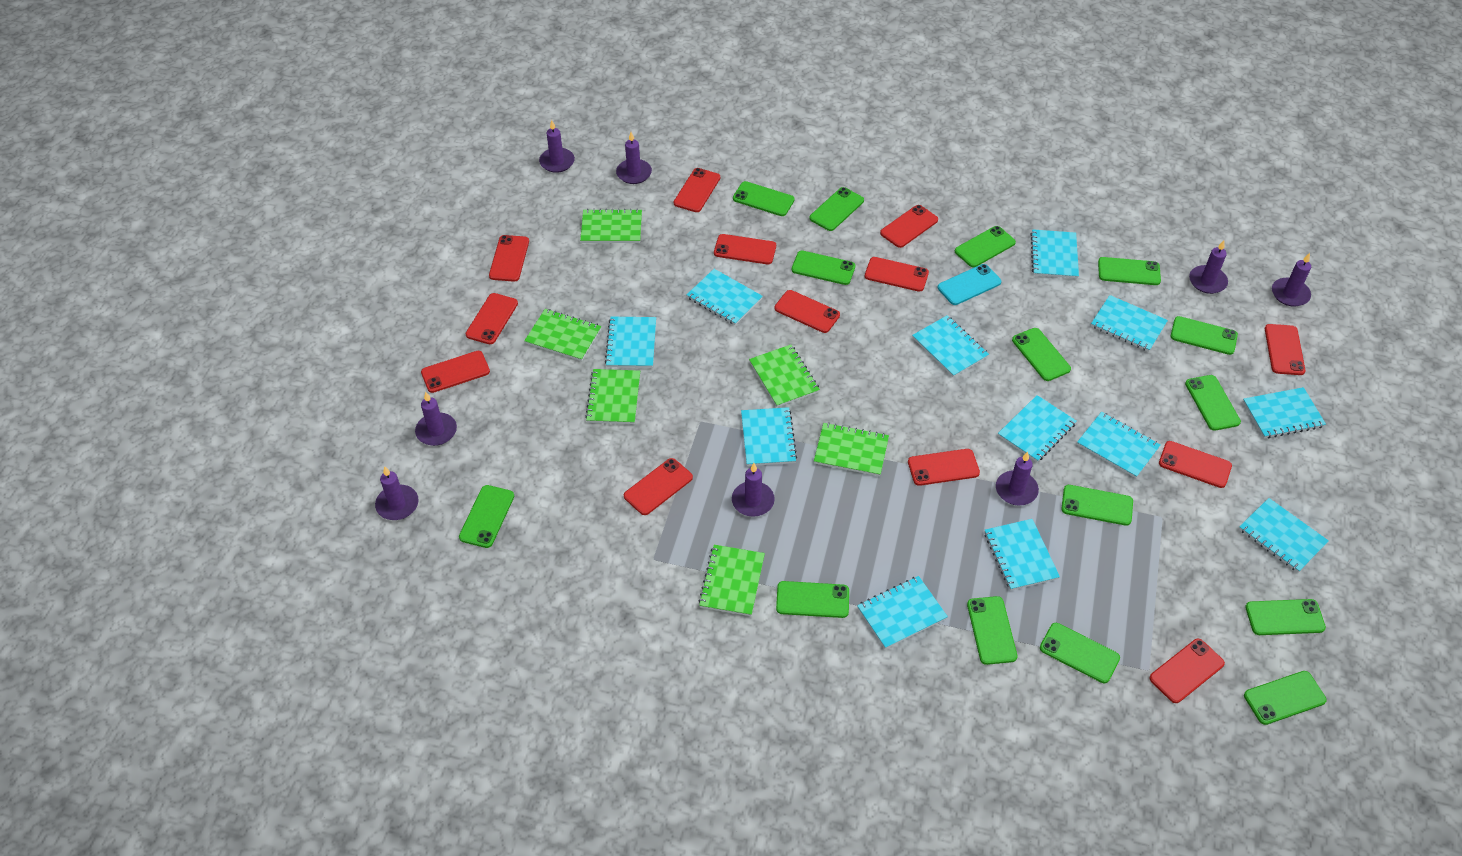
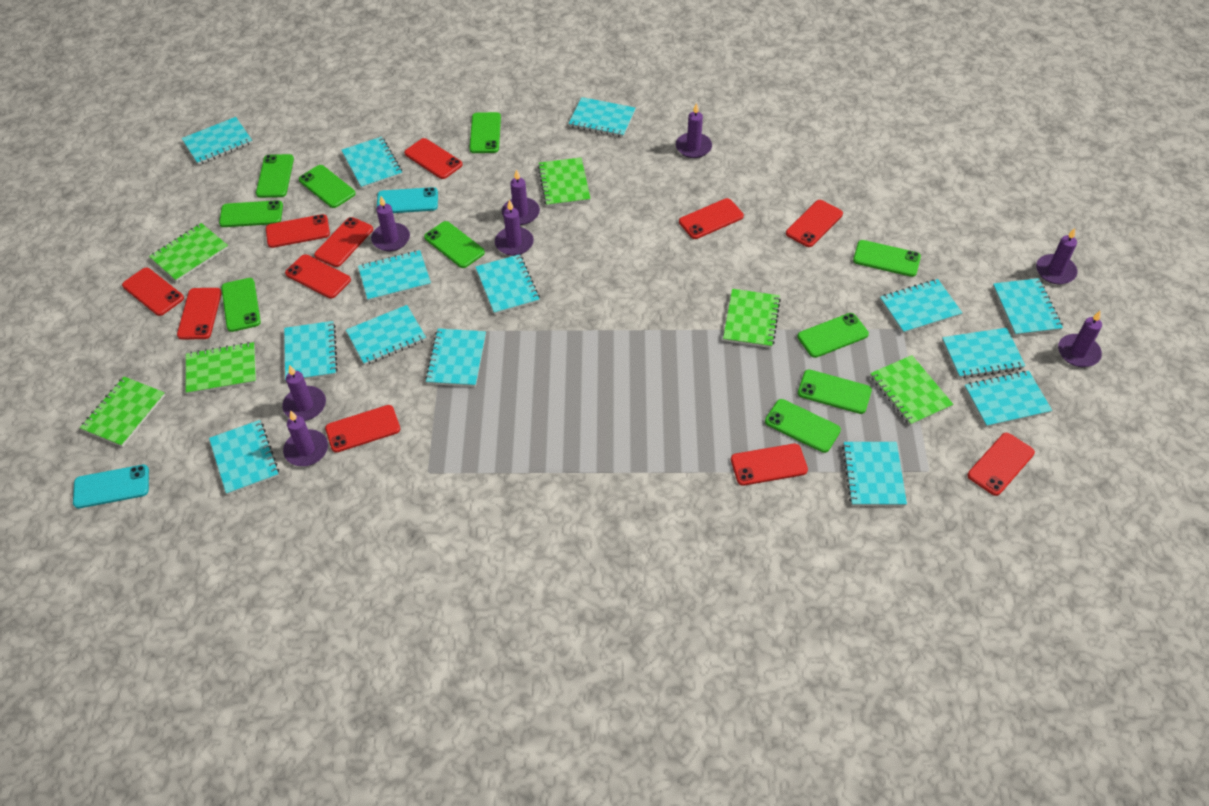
green phone: 15 -> 10
red phone: 13 -> 11
turquoise notebook: 12 -> 14
turquoise phone: 1 -> 2

